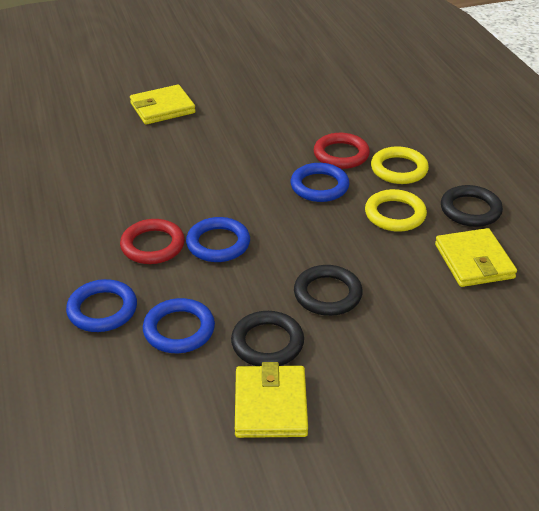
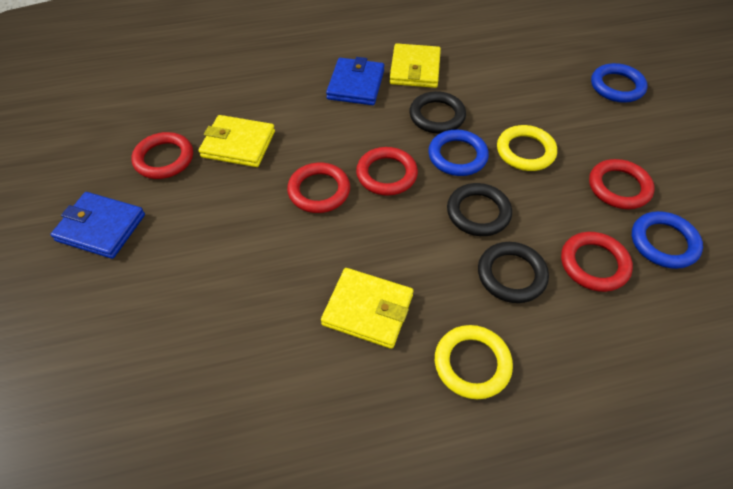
blue ring: 4 -> 3
blue wallet: 0 -> 2
red ring: 2 -> 5

